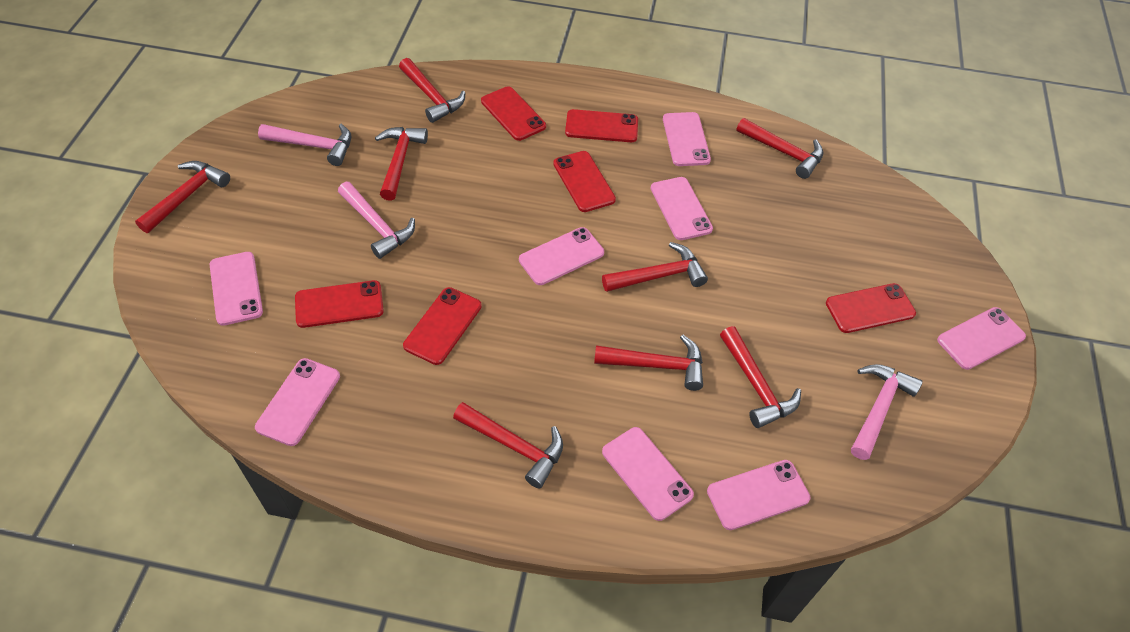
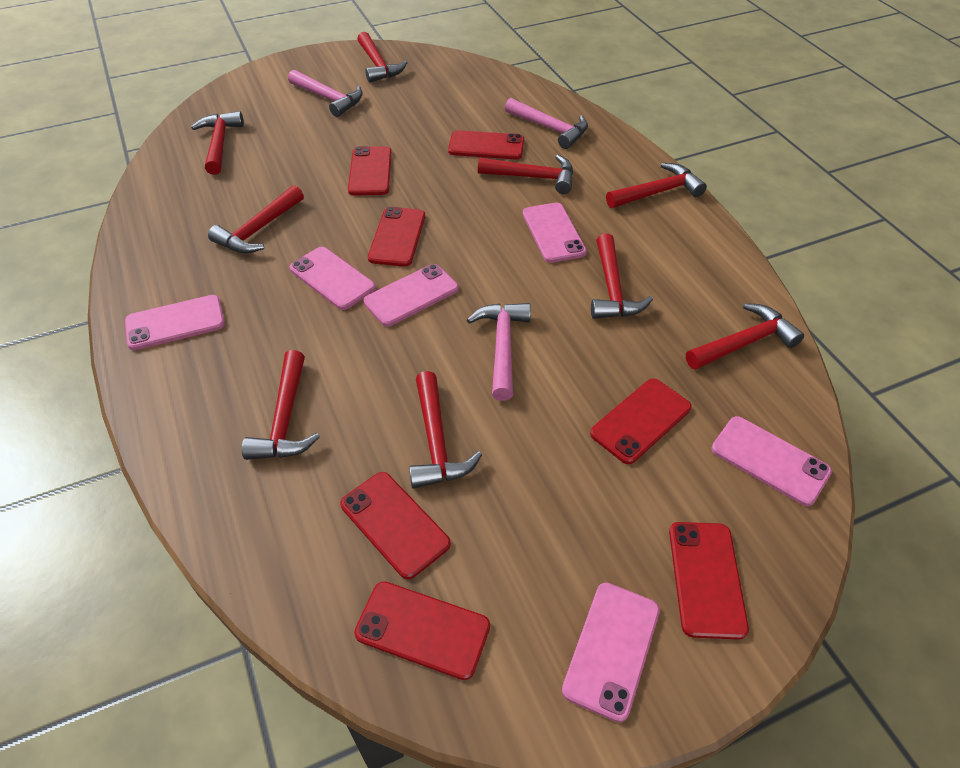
pink phone: 8 -> 6
red hammer: 8 -> 9
red phone: 6 -> 7

